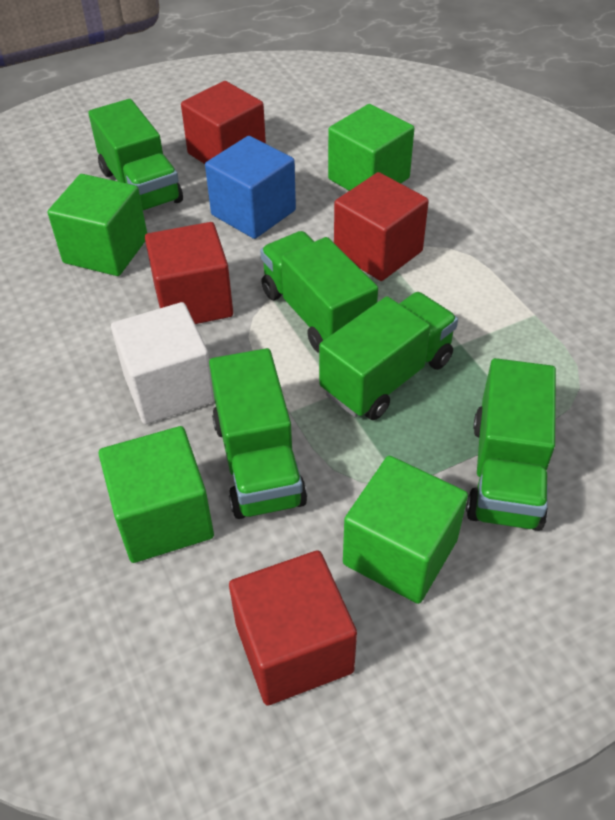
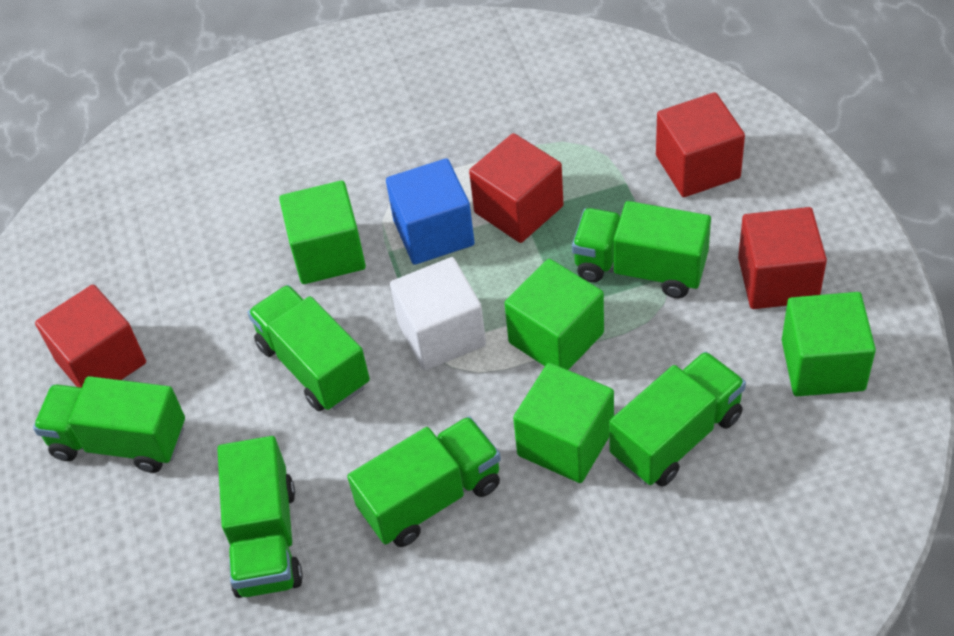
green truck: 5 -> 6

